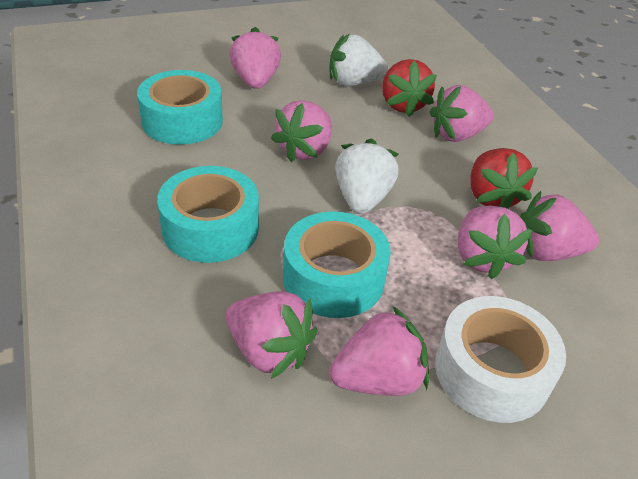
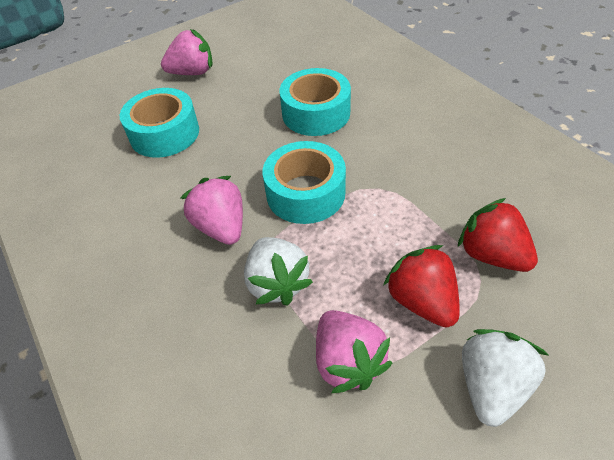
pink strawberry: 7 -> 3
white tape: 1 -> 0

